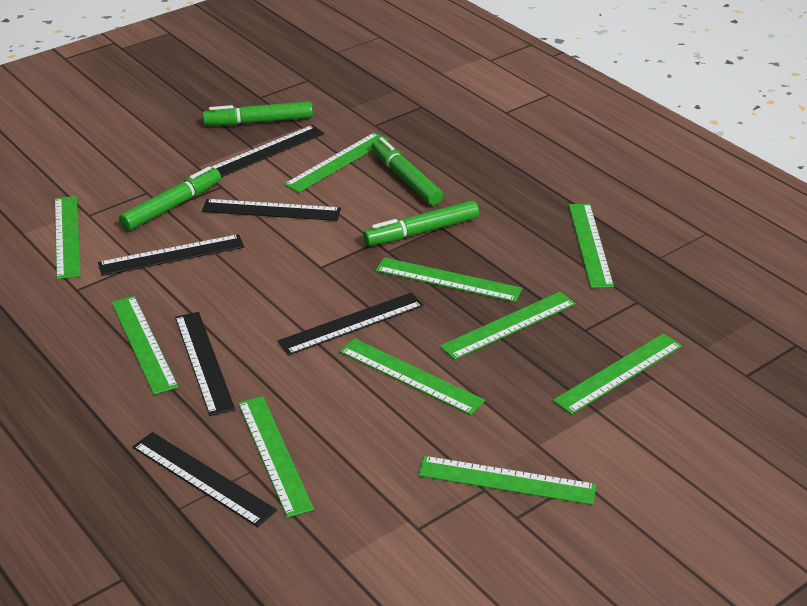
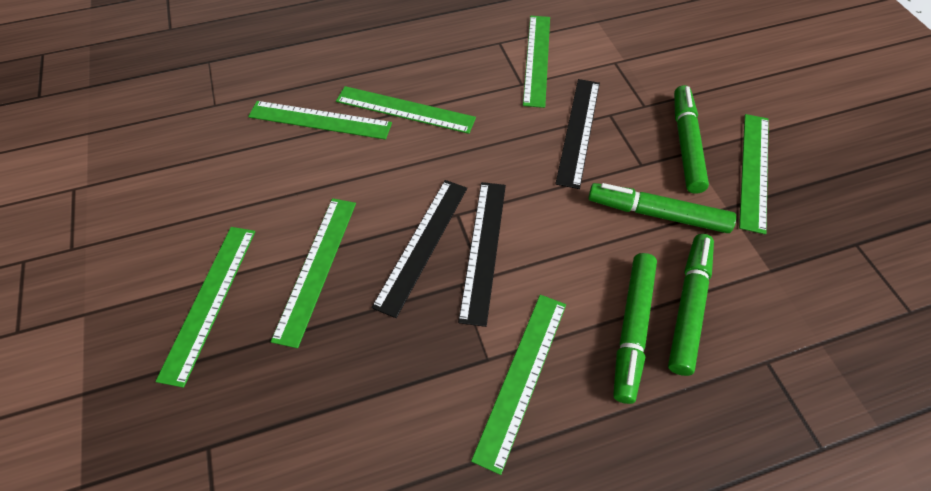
black ruler: 6 -> 3
green ruler: 10 -> 7

